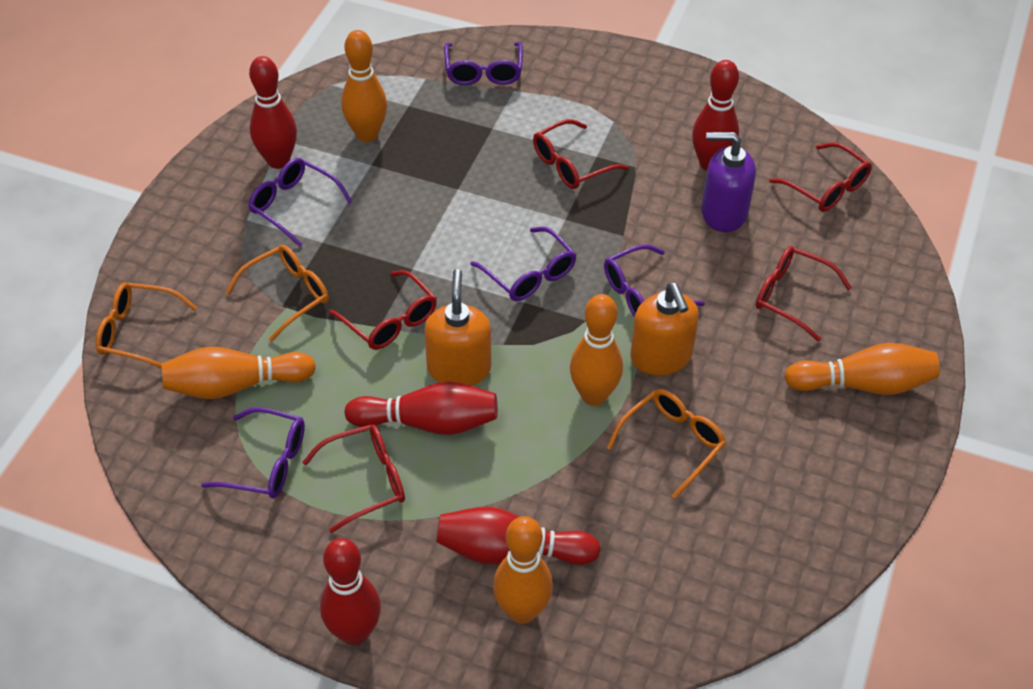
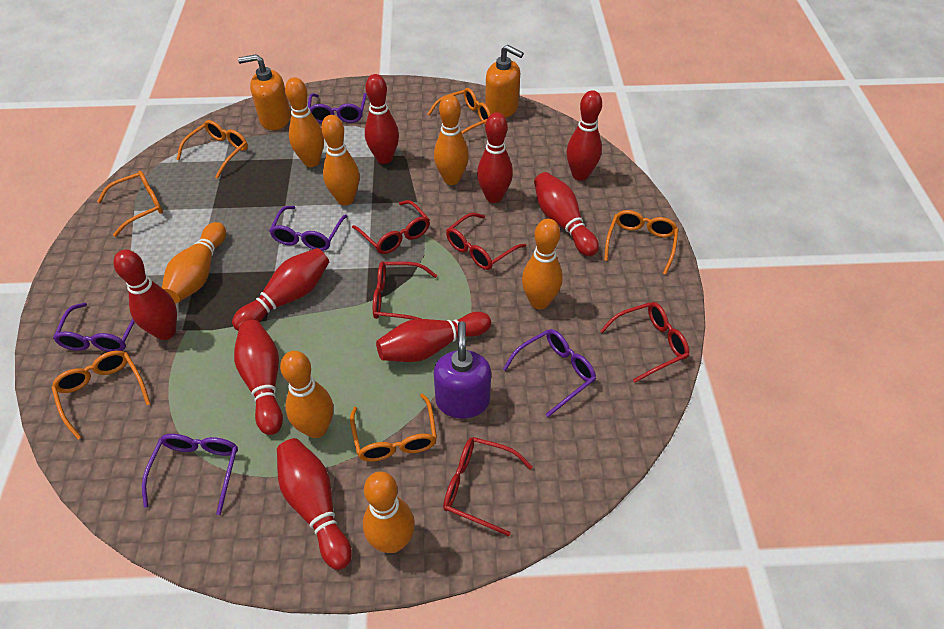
orange bowling pin: 5 -> 7
orange glasses: 3 -> 6
red bowling pin: 5 -> 9

